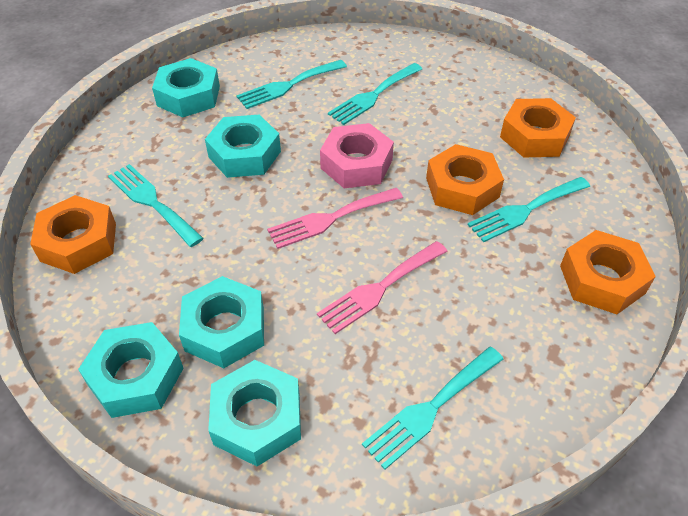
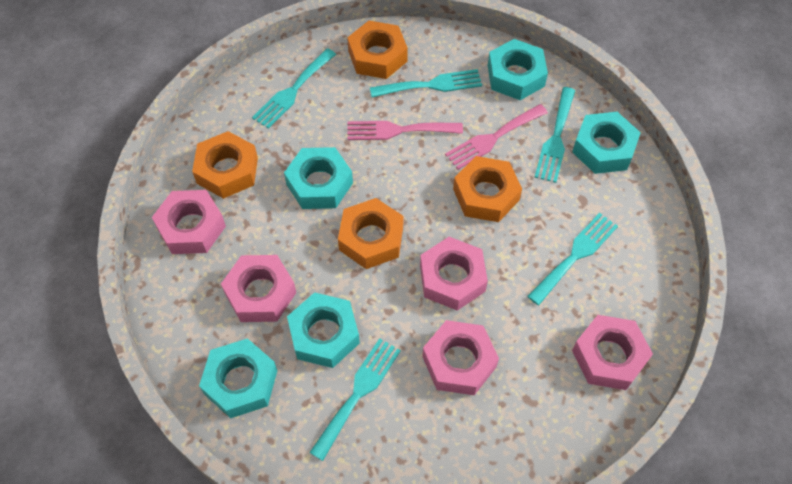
pink nut: 1 -> 5

